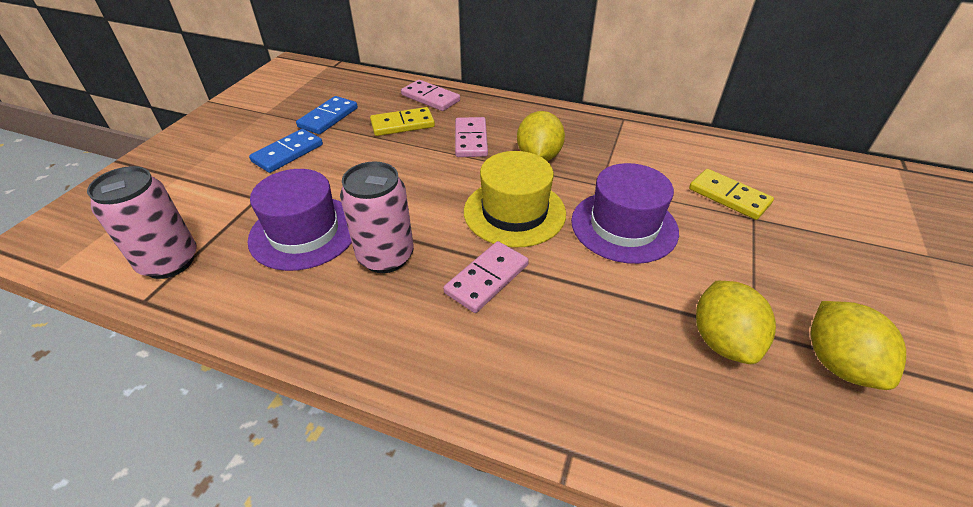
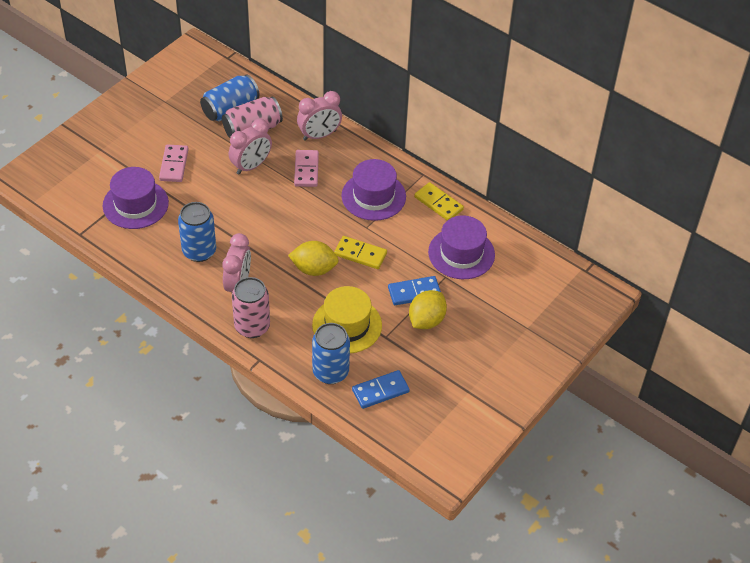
blue can: 0 -> 3
pink clock: 0 -> 3
pink domino: 3 -> 2
purple hat: 2 -> 3
yellow lemon: 3 -> 2

